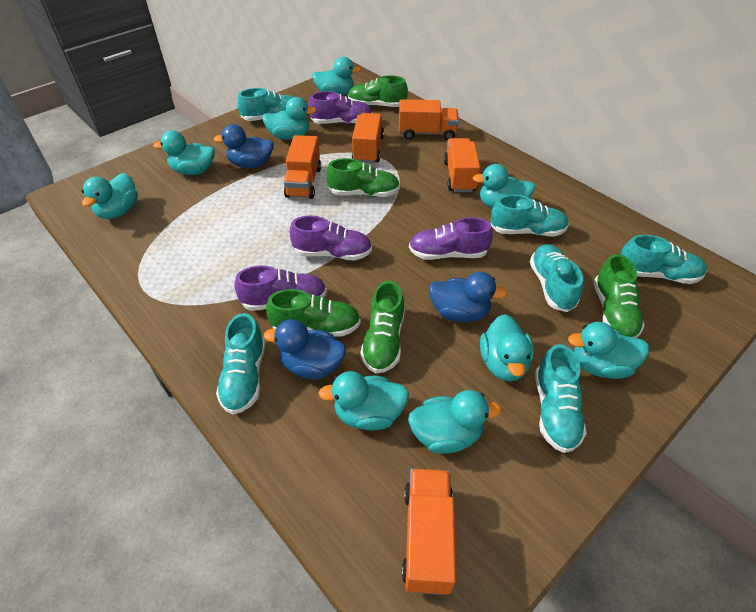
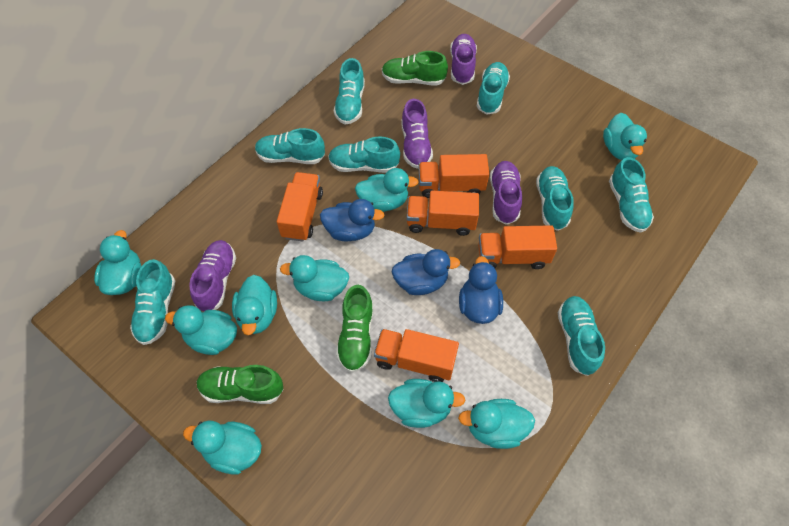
green shoe: 5 -> 3
turquoise shoe: 6 -> 8

